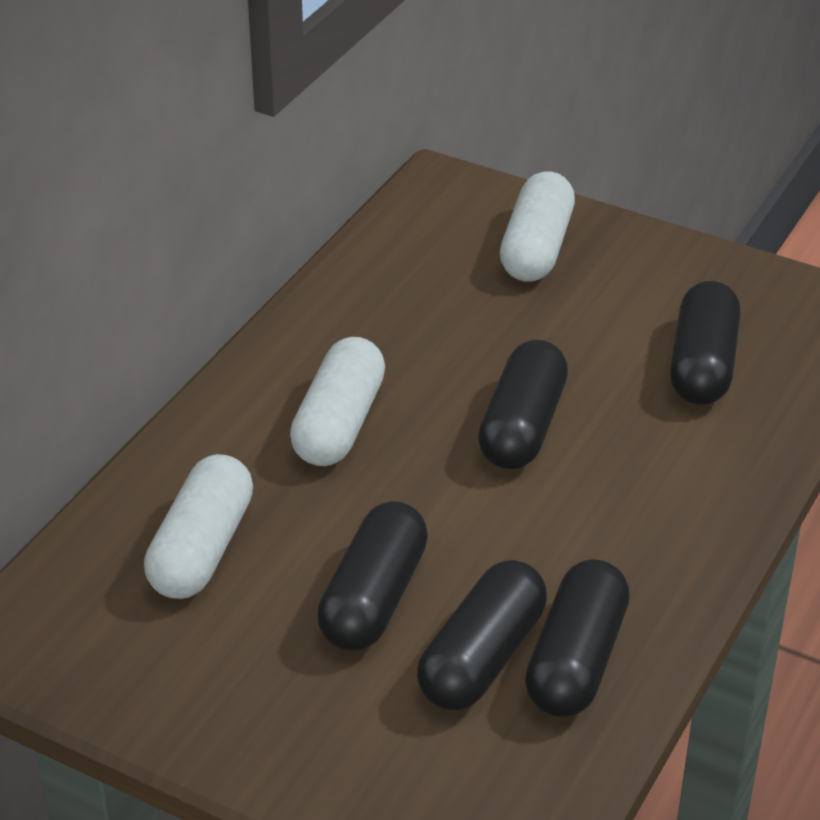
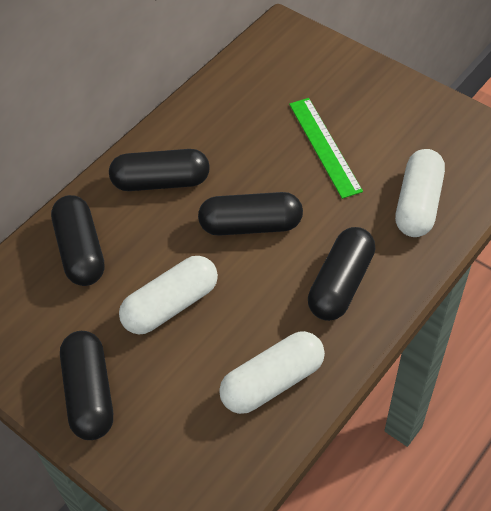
green ruler: 0 -> 1

